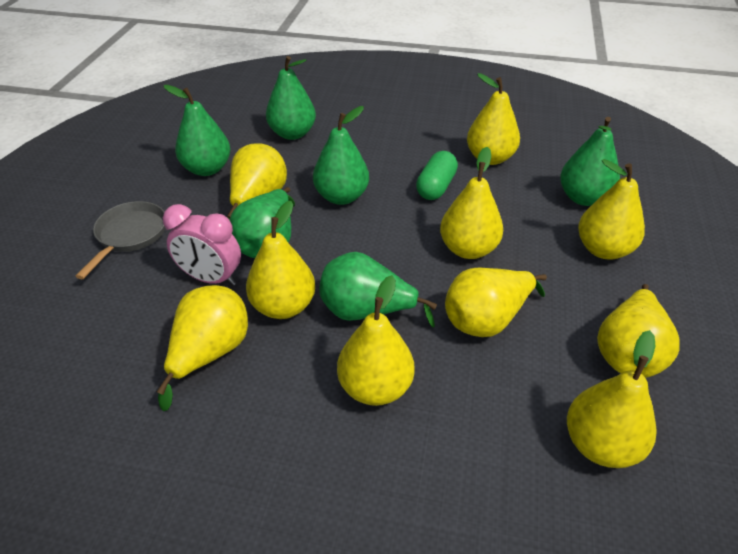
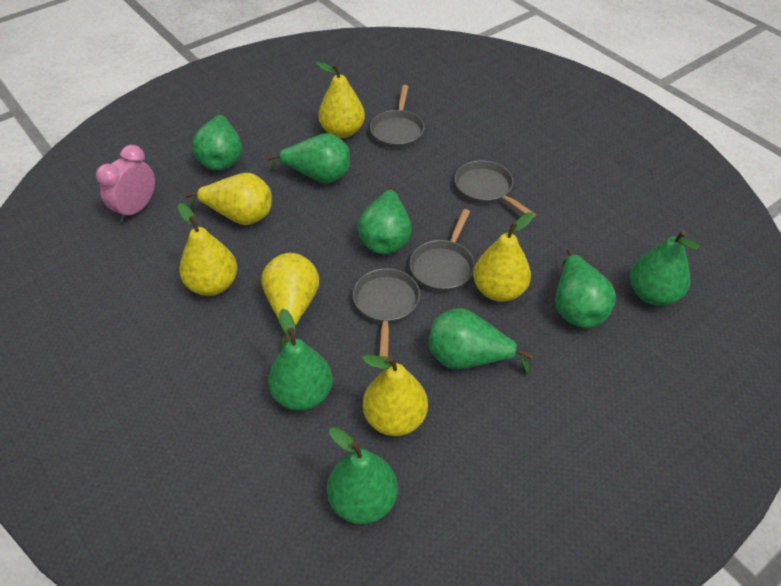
green capsule: 1 -> 0
green pear: 6 -> 8
grey pan: 1 -> 4
yellow pear: 10 -> 6

